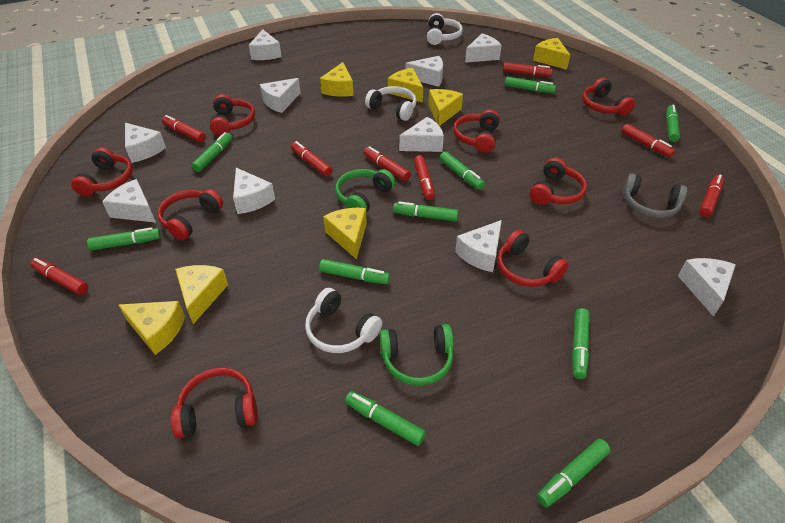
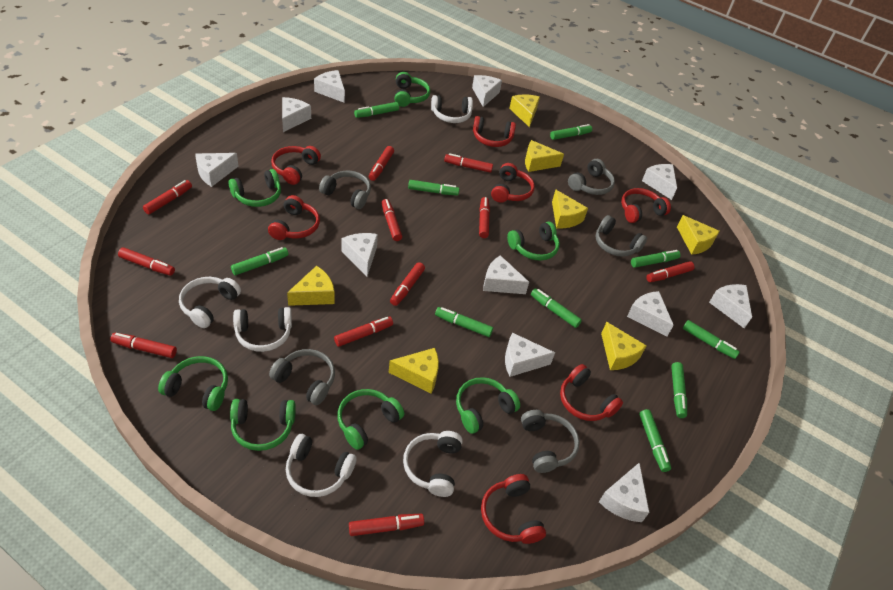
green headphones: 2 -> 7
grey headphones: 1 -> 5
red headphones: 8 -> 7
red marker: 8 -> 11
white cheese: 10 -> 11
white headphones: 3 -> 5

